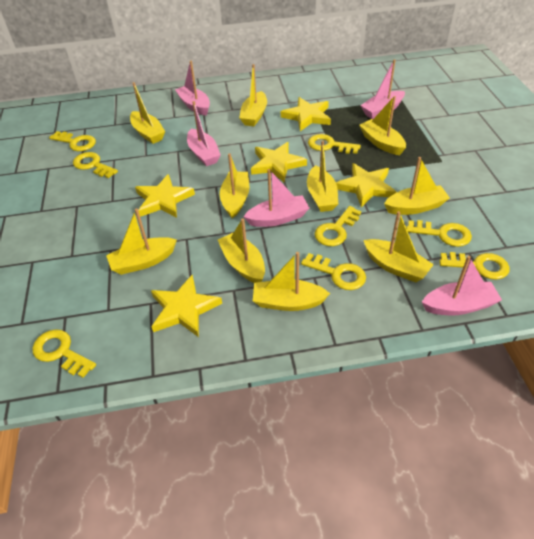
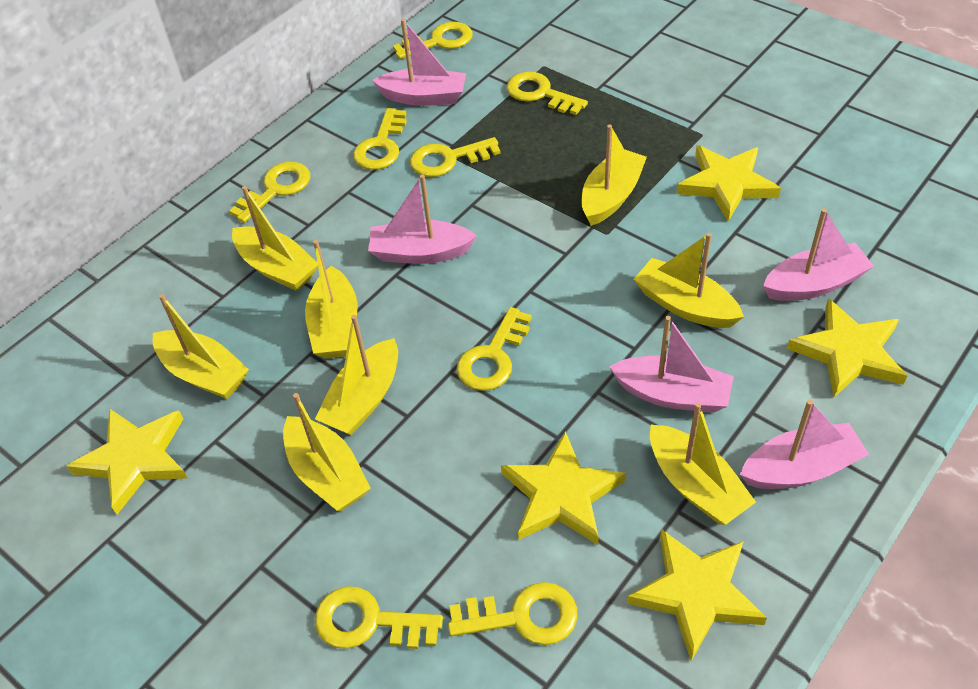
yellow boat: 10 -> 8

